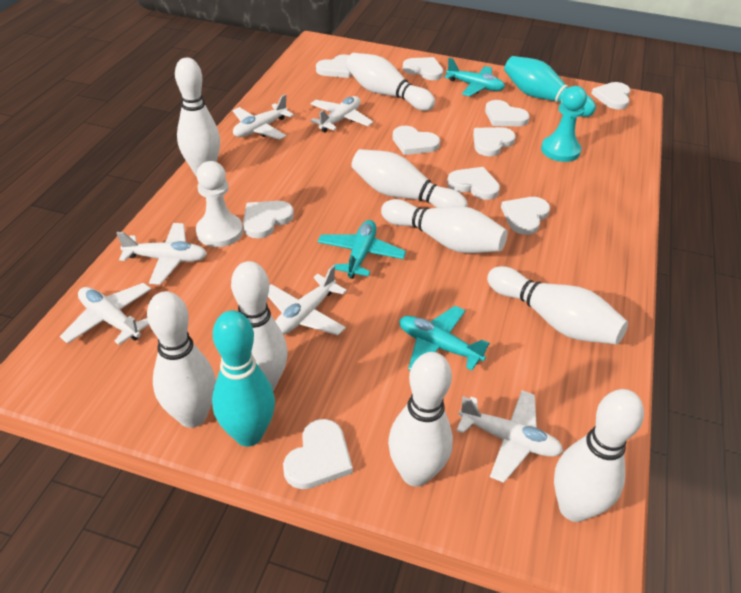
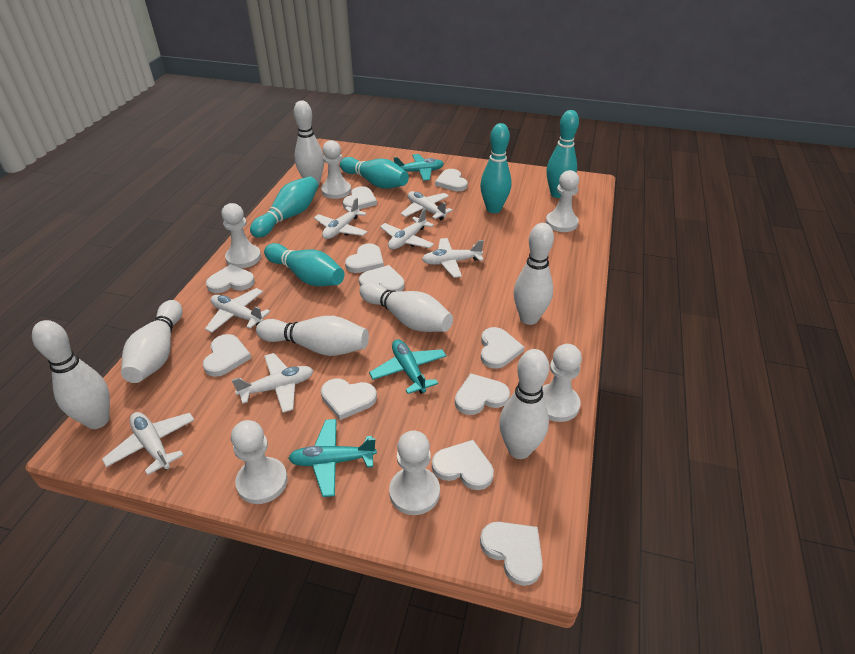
turquoise bowling pin: 2 -> 5
turquoise pawn: 1 -> 0
white bowling pin: 9 -> 7
white heart: 10 -> 11
white pawn: 1 -> 6
white plane: 6 -> 7

